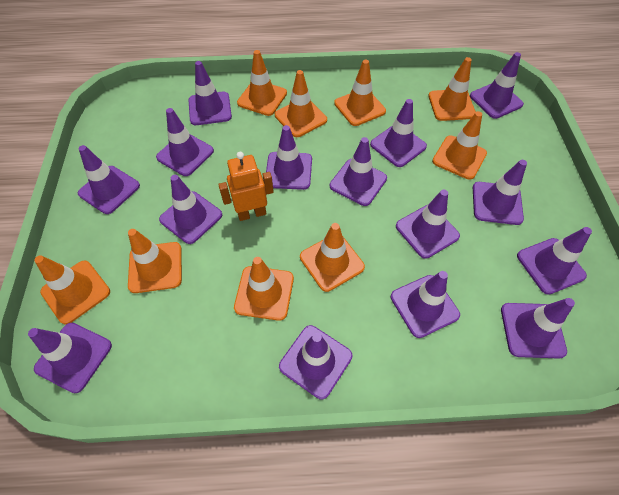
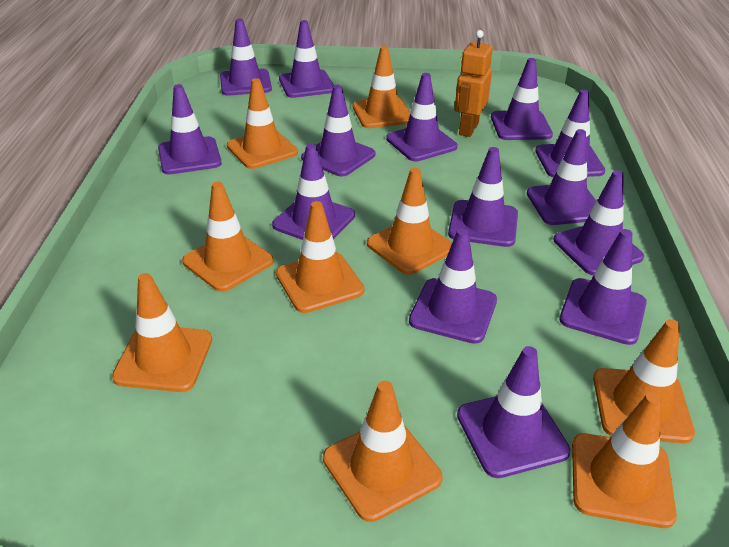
purple traffic cone: 15 -> 14

